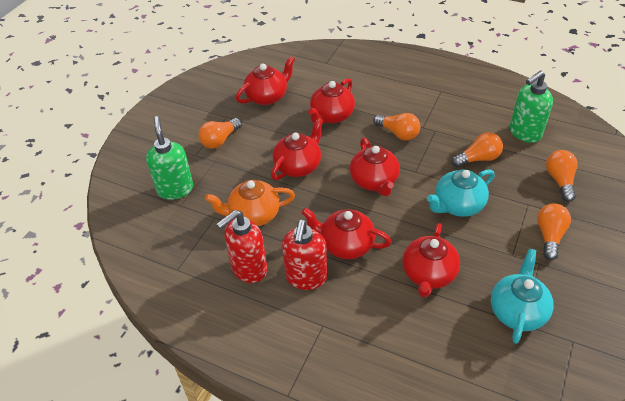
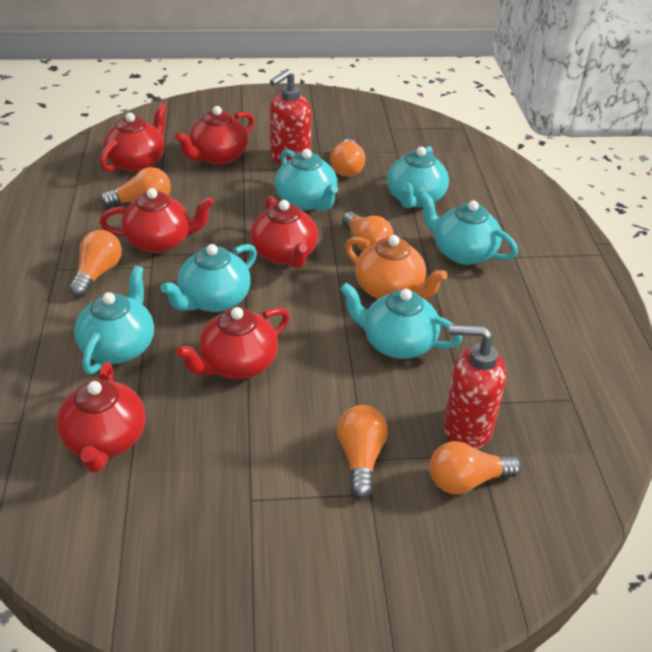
green soap dispenser: 2 -> 0
orange light bulb: 5 -> 6
turquoise teapot: 2 -> 6

